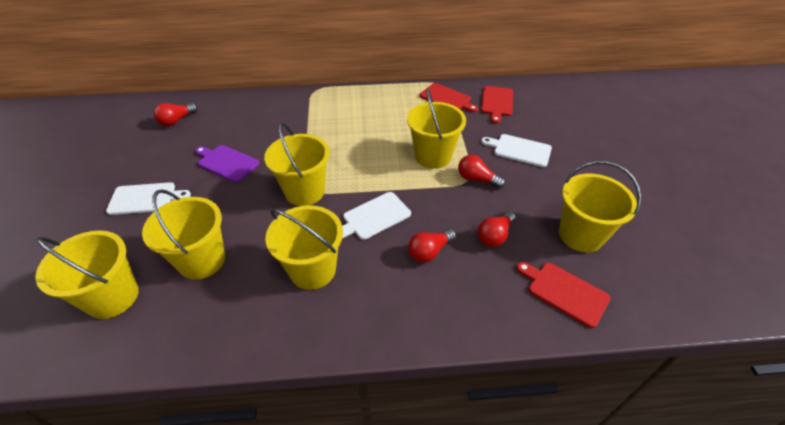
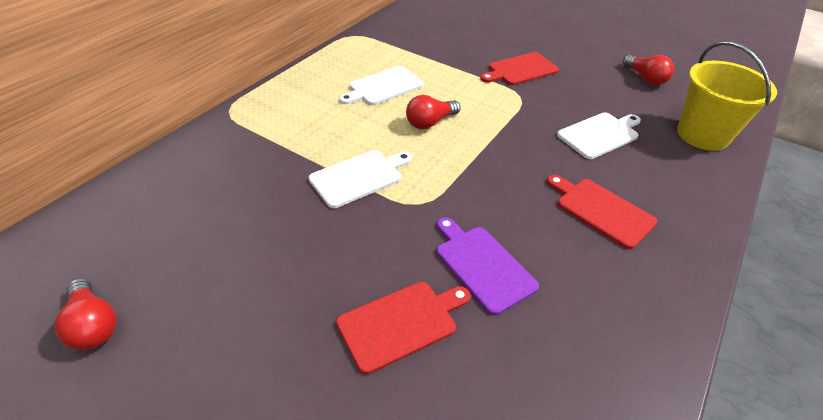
red light bulb: 4 -> 3
yellow bucket: 6 -> 1

